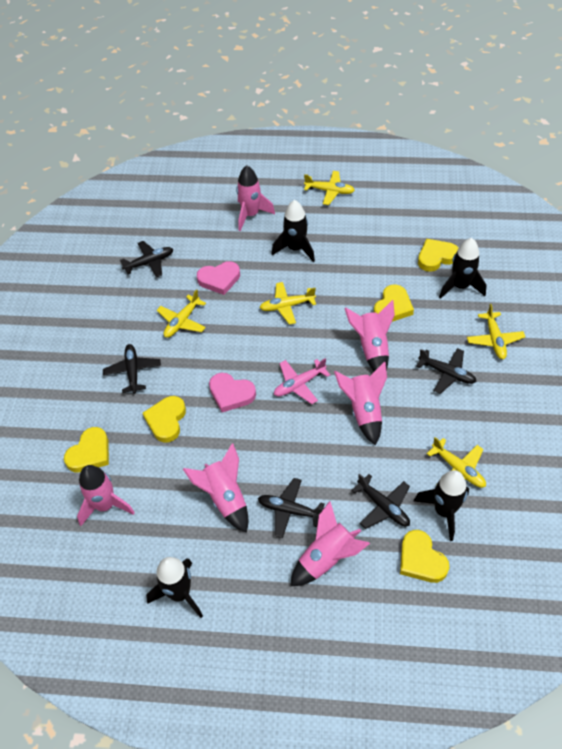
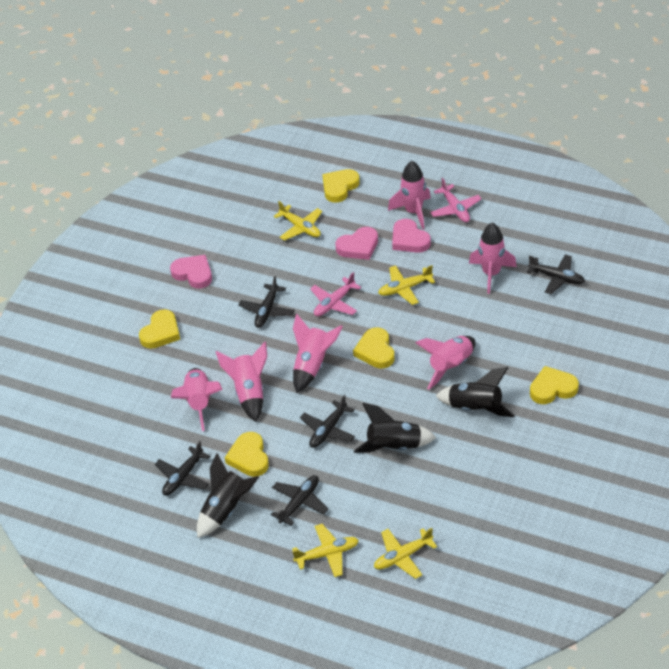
black rocket: 4 -> 3
pink heart: 2 -> 3
pink plane: 1 -> 2
yellow plane: 5 -> 4

